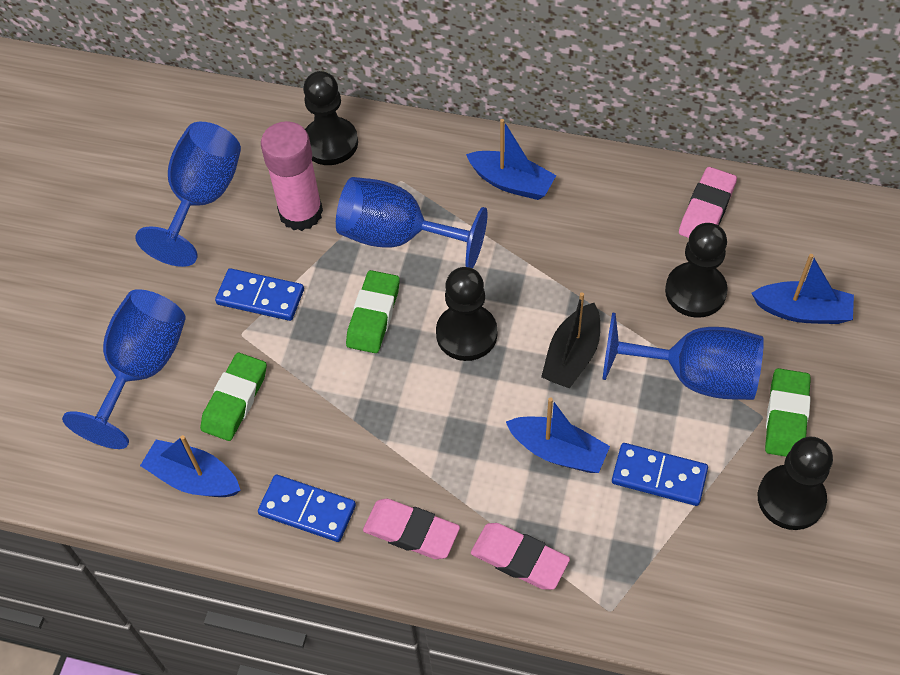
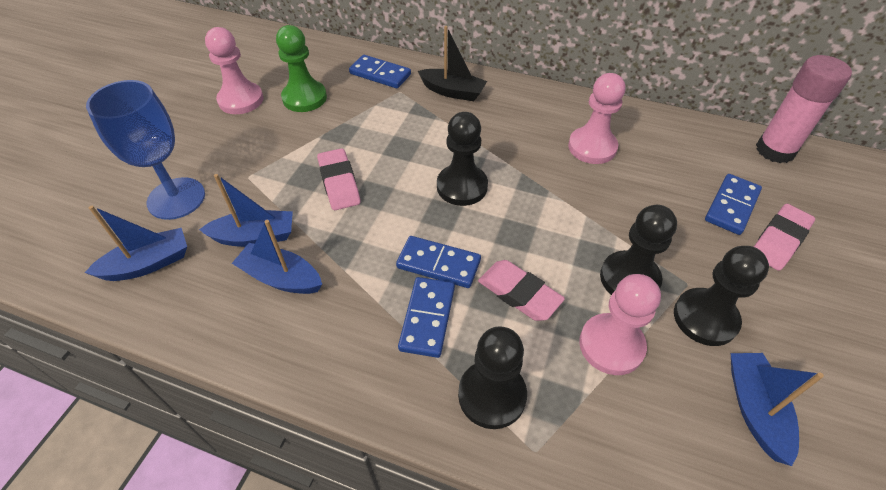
blue domino: 3 -> 4
blue goblet: 4 -> 1
green eraser: 3 -> 0
green pawn: 0 -> 1
pink pawn: 0 -> 3

